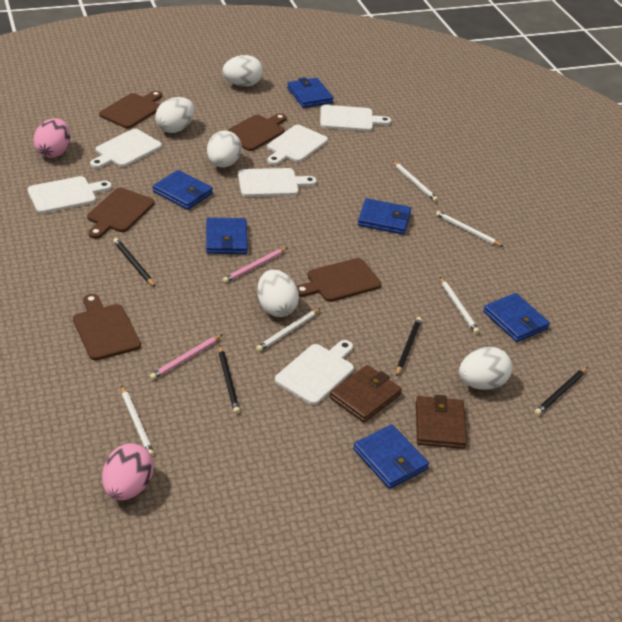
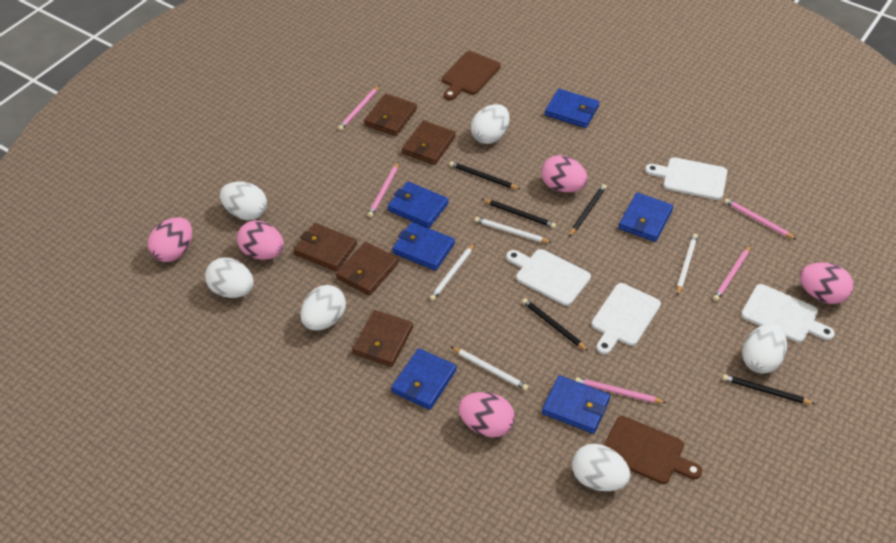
black pencil: 4 -> 5
brown cutting board: 5 -> 2
brown wallet: 2 -> 5
pink egg: 2 -> 5
pink pencil: 2 -> 5
white cutting board: 6 -> 4
white egg: 5 -> 6
white pencil: 5 -> 4

